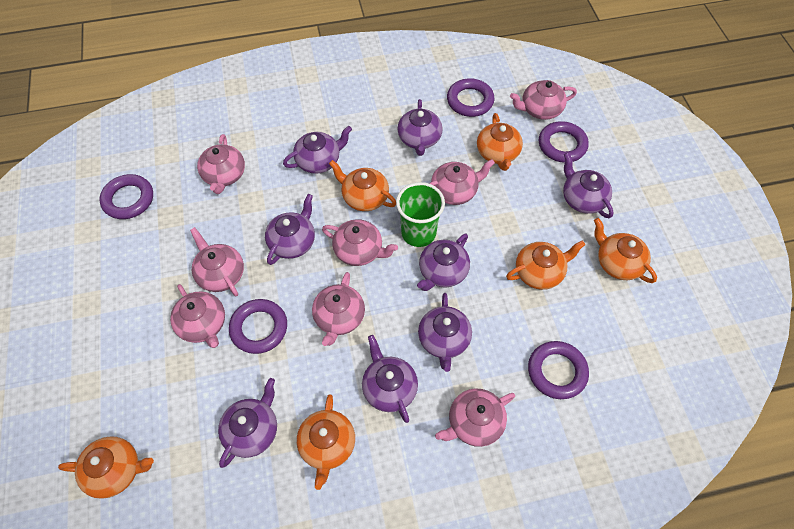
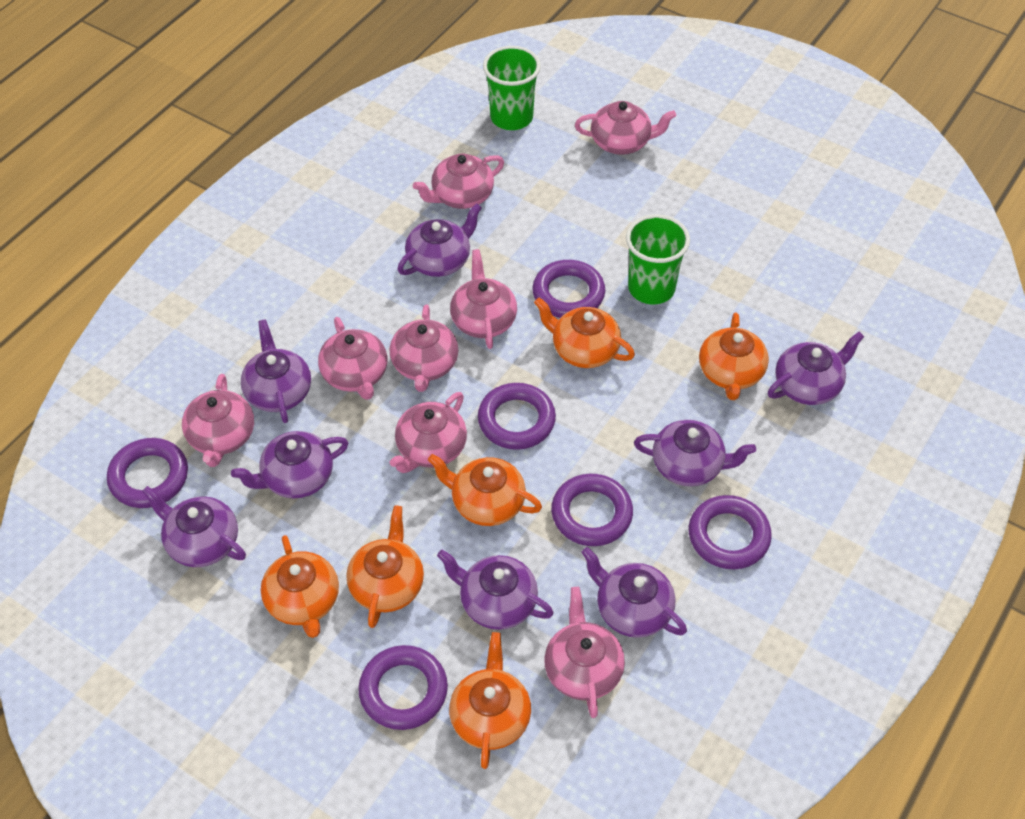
green cup: 1 -> 2
purple ring: 5 -> 6

